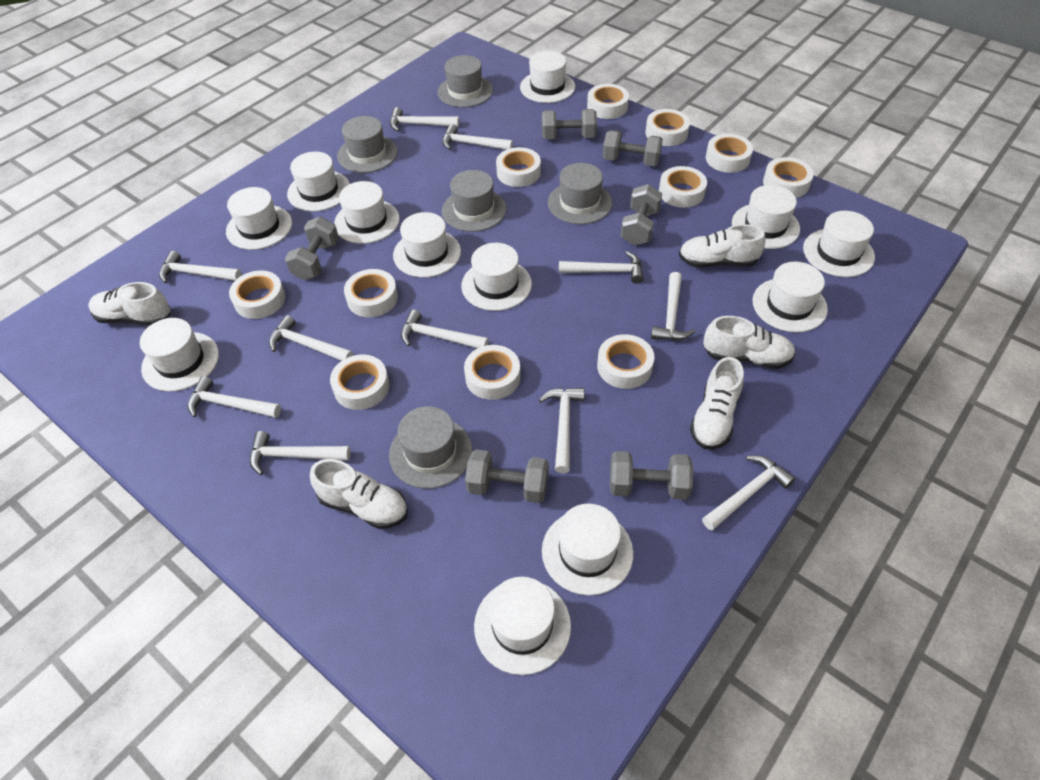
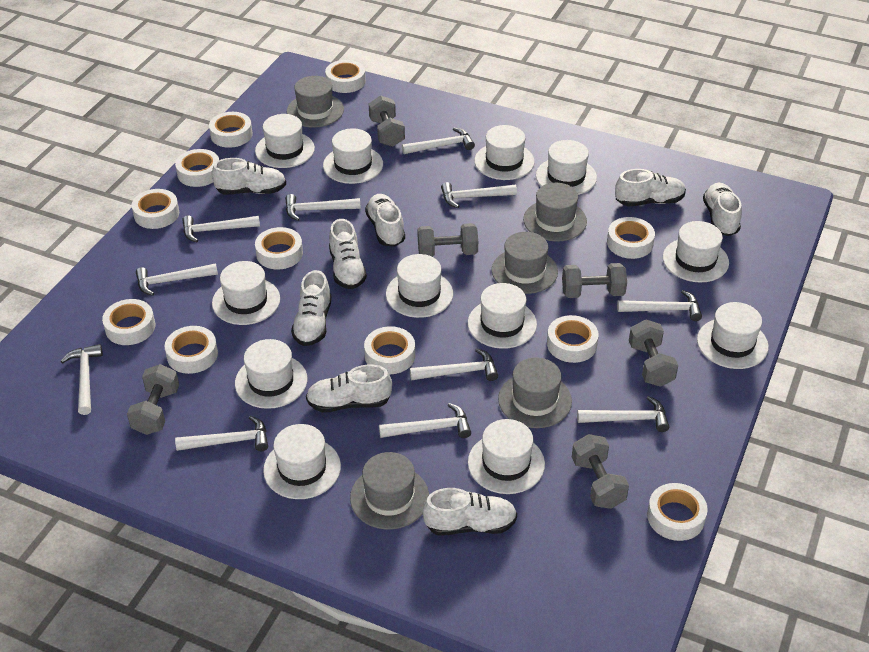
white shoe: 5 -> 8

